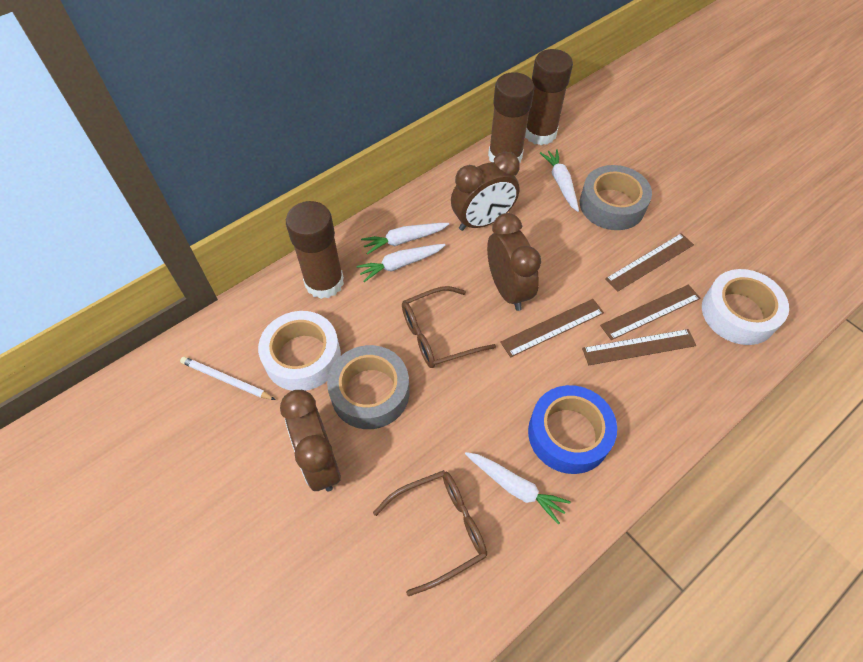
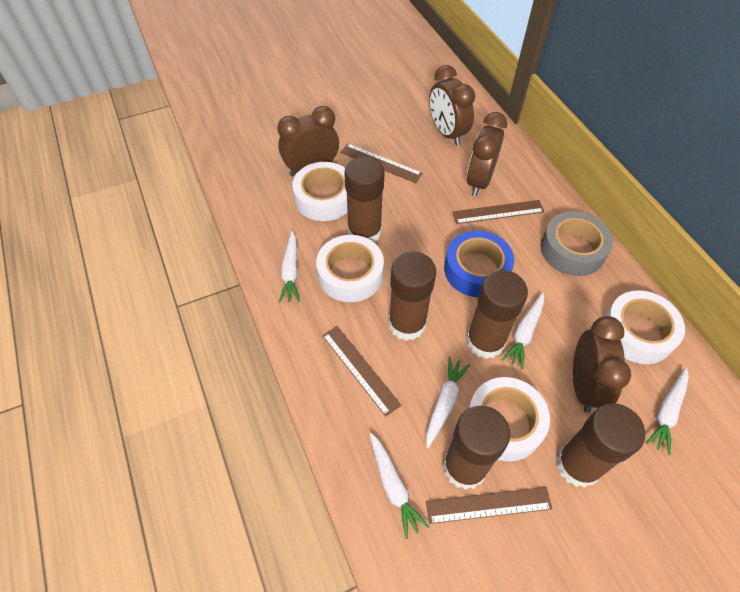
brown clock: 3 -> 4
brown glasses: 2 -> 0
brown glue stick: 3 -> 5
grey tape: 2 -> 1
white carrot: 4 -> 5
white pencil: 1 -> 0
white tape: 2 -> 4

